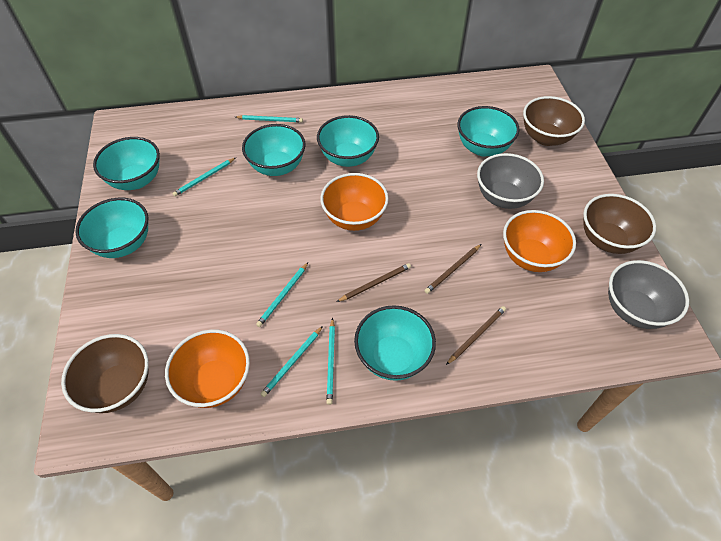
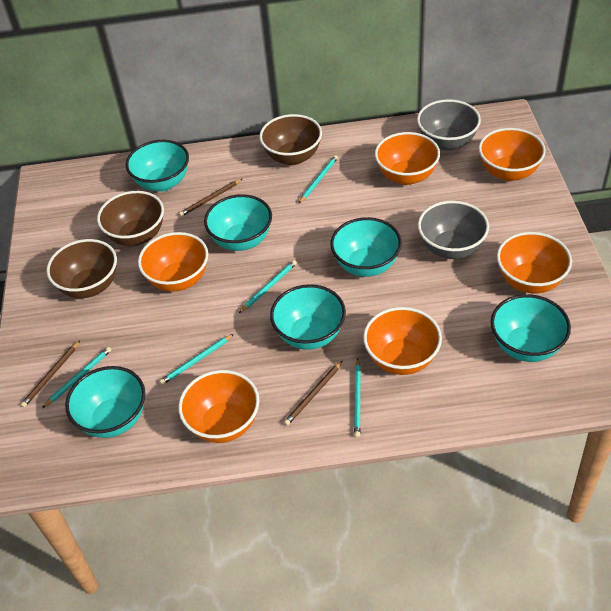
orange bowl: 3 -> 6

